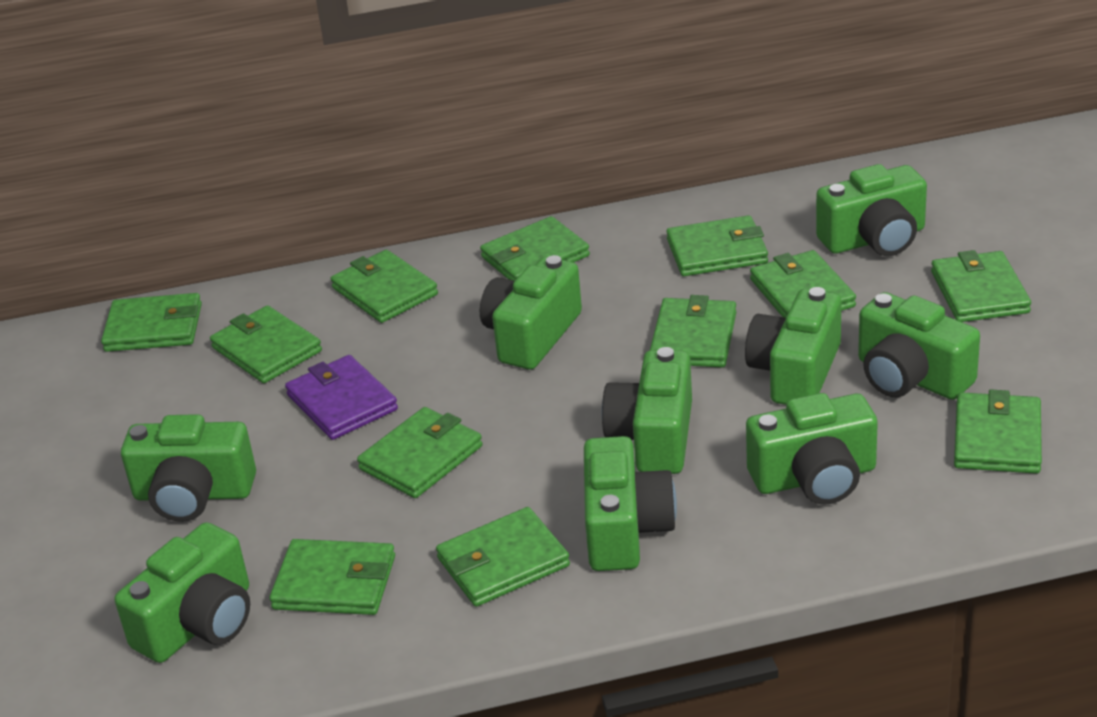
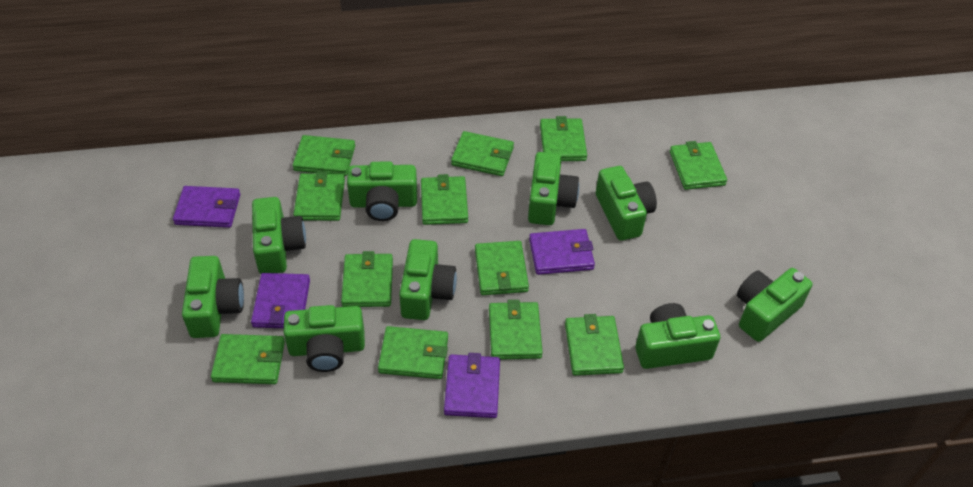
purple wallet: 1 -> 4

